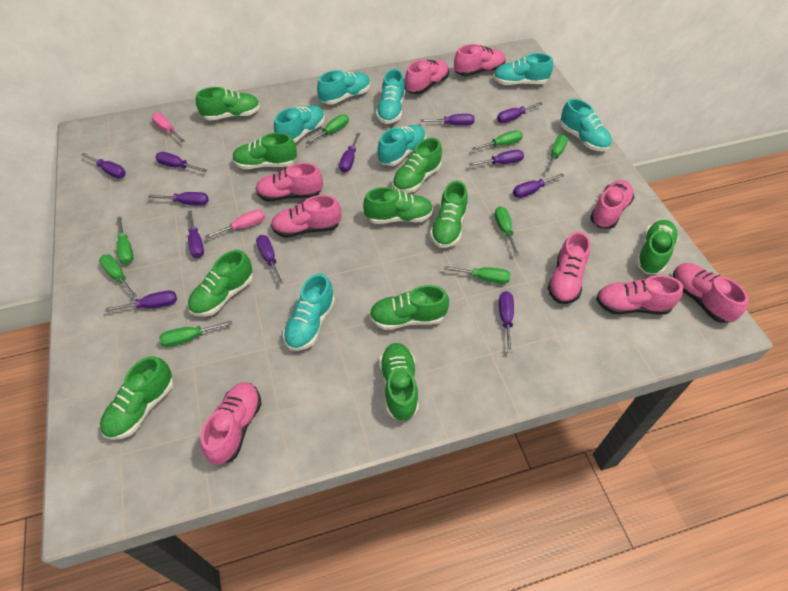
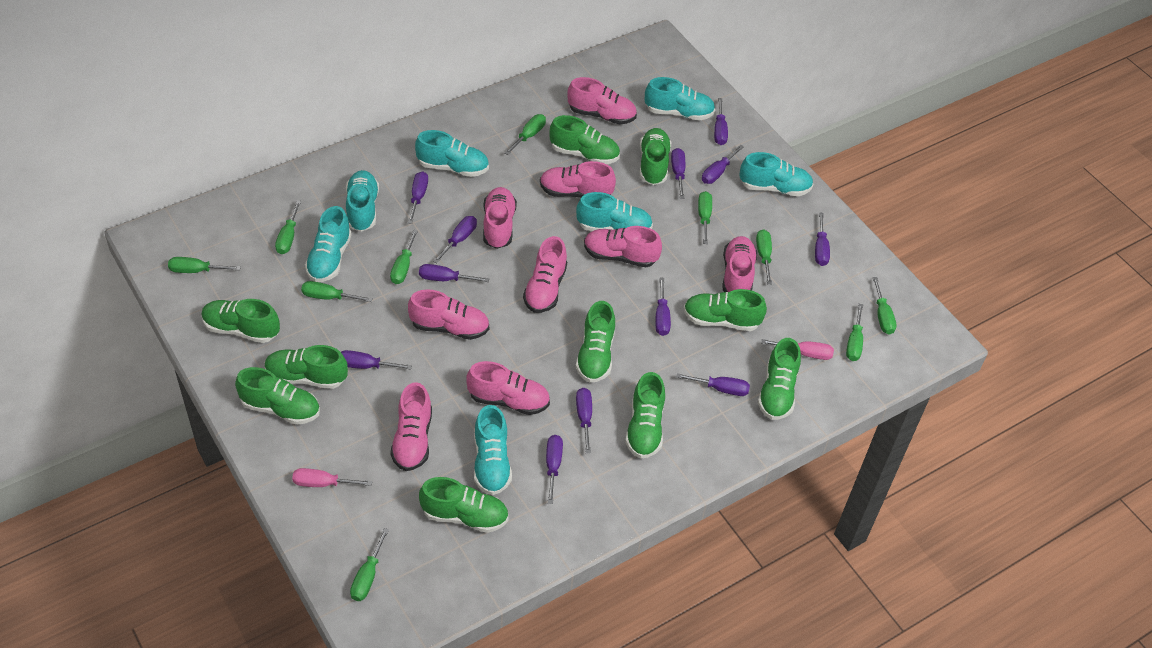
green screwdriver: 8 -> 10

